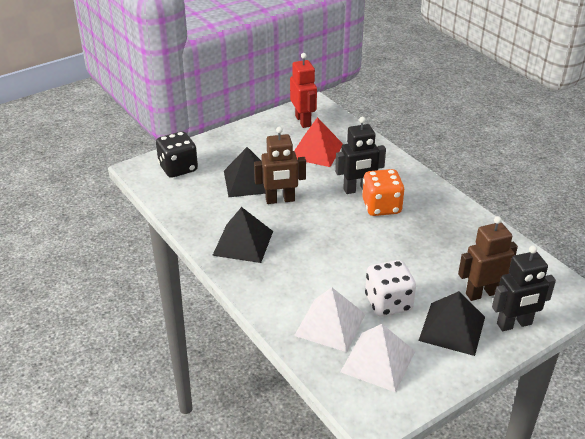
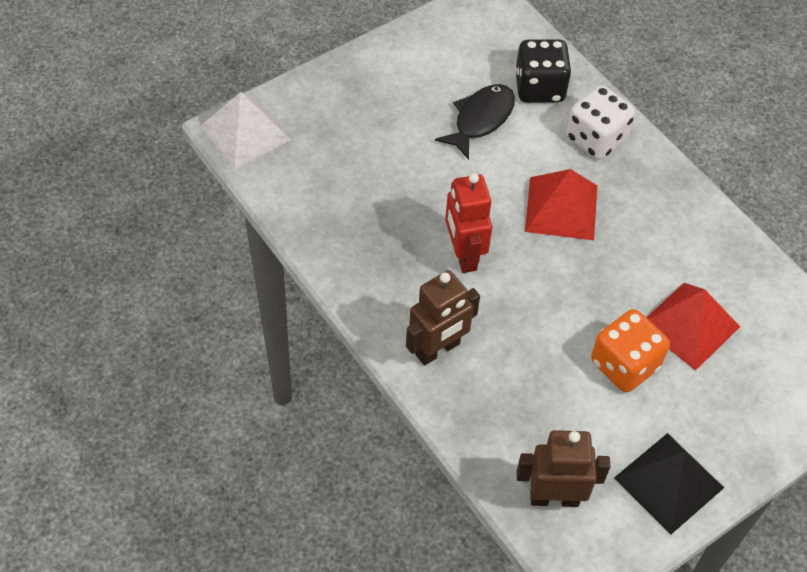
black fish: 0 -> 1
black pyramid: 3 -> 1
black robot: 2 -> 0
red pyramid: 1 -> 2
white pyramid: 2 -> 1

